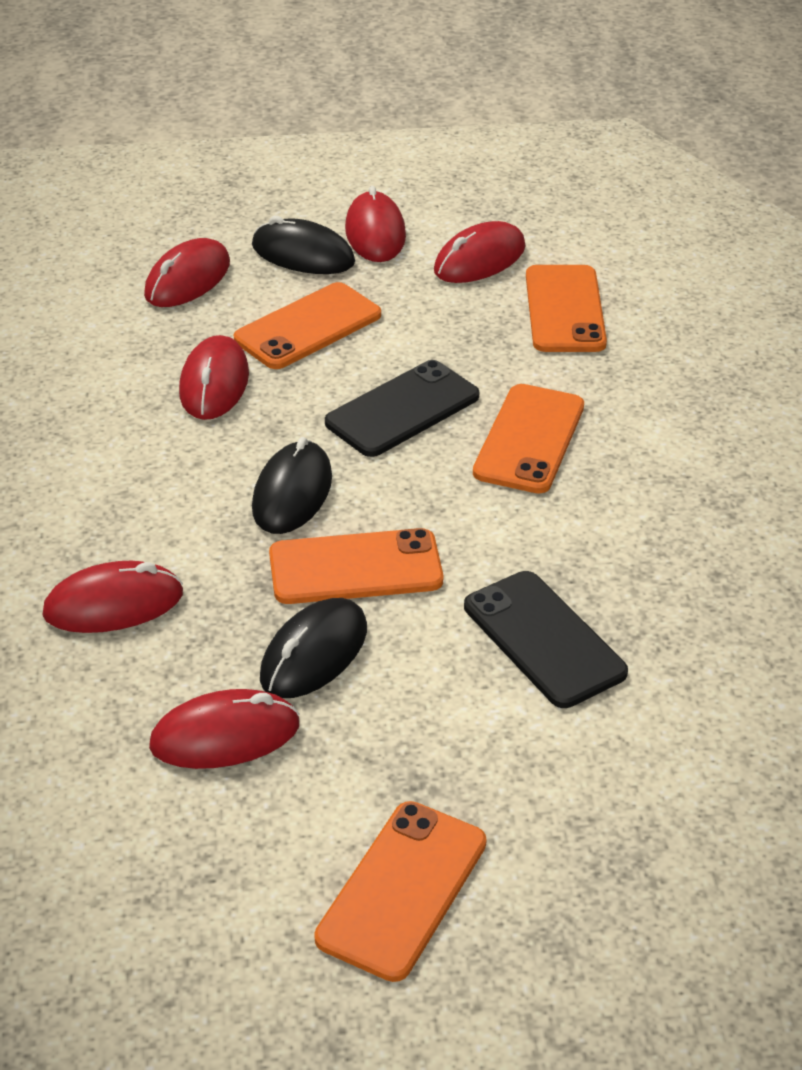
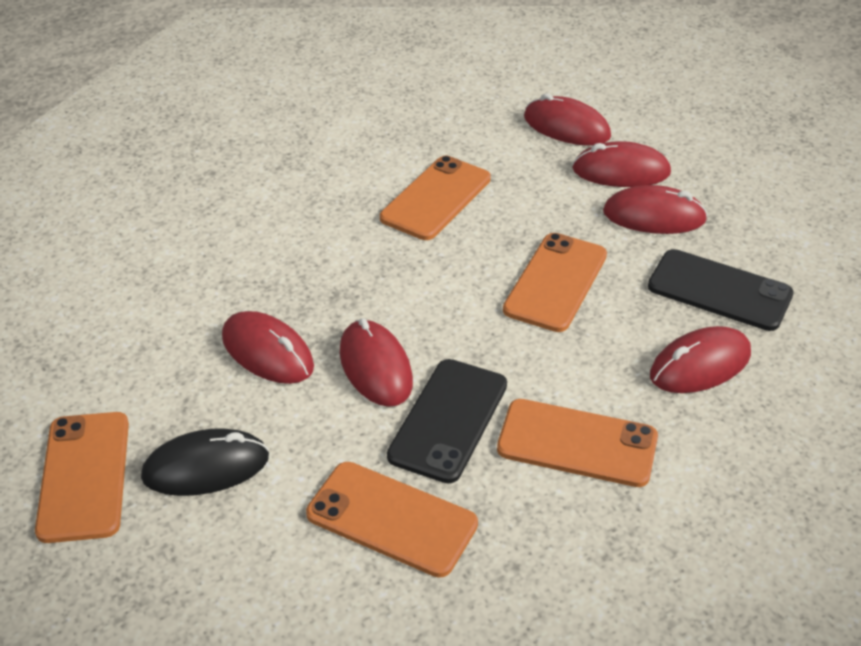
black mouse: 3 -> 1

